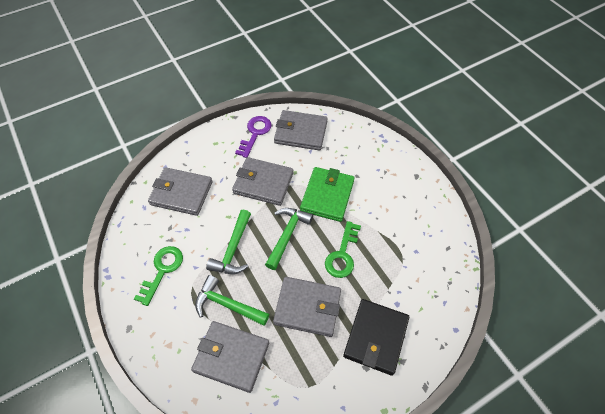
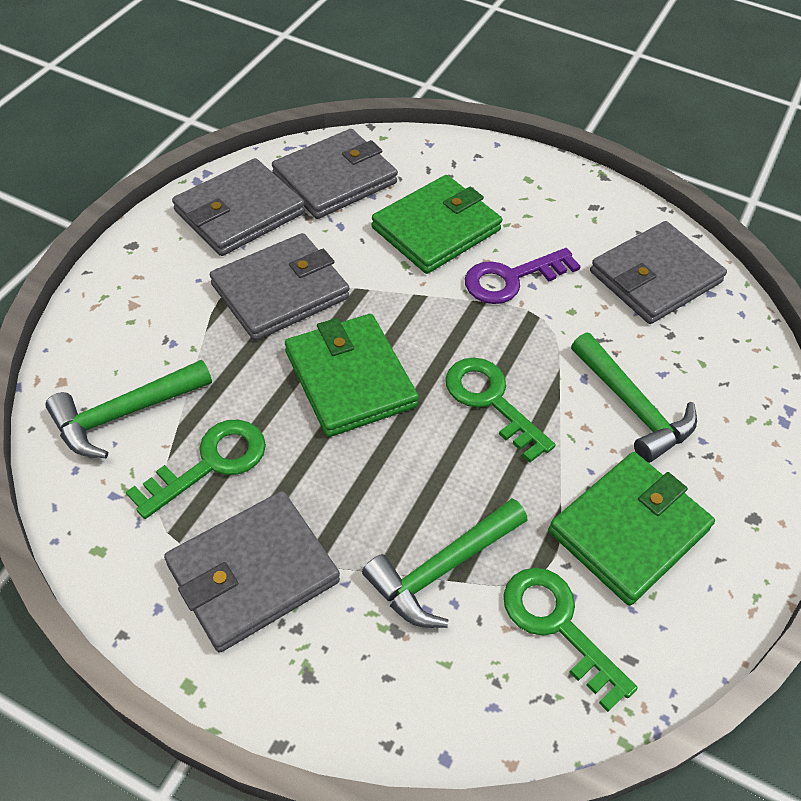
black wallet: 1 -> 0
green key: 2 -> 3
green wallet: 1 -> 3

